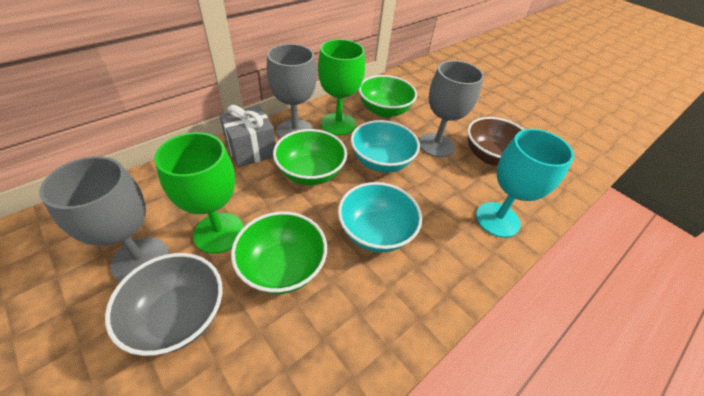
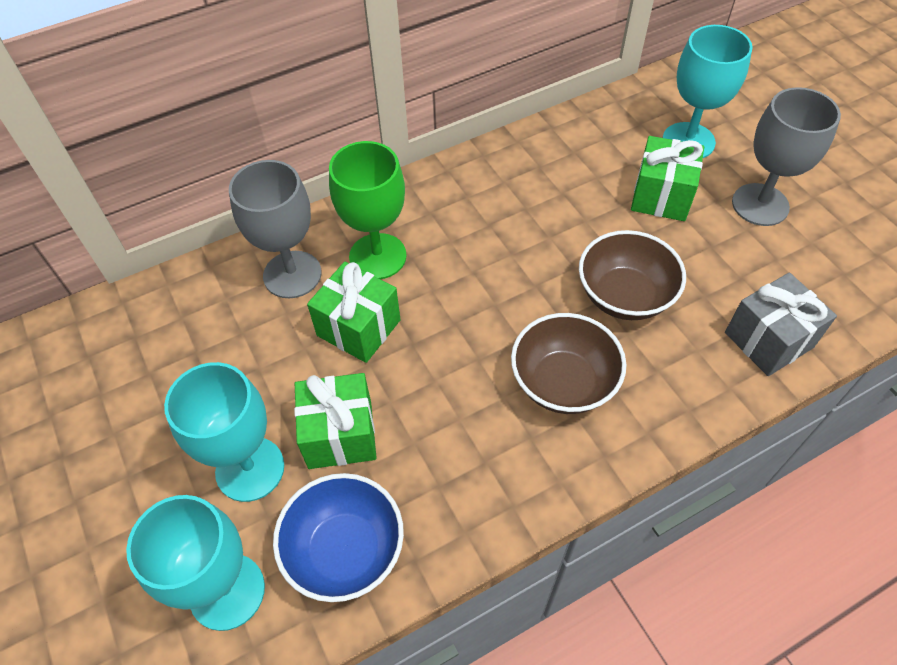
blue bowl: 0 -> 1
brown bowl: 1 -> 2
green bowl: 3 -> 0
green gift: 0 -> 3
green goblet: 2 -> 1
grey bowl: 1 -> 0
grey goblet: 3 -> 2
turquoise bowl: 2 -> 0
turquoise goblet: 1 -> 3

